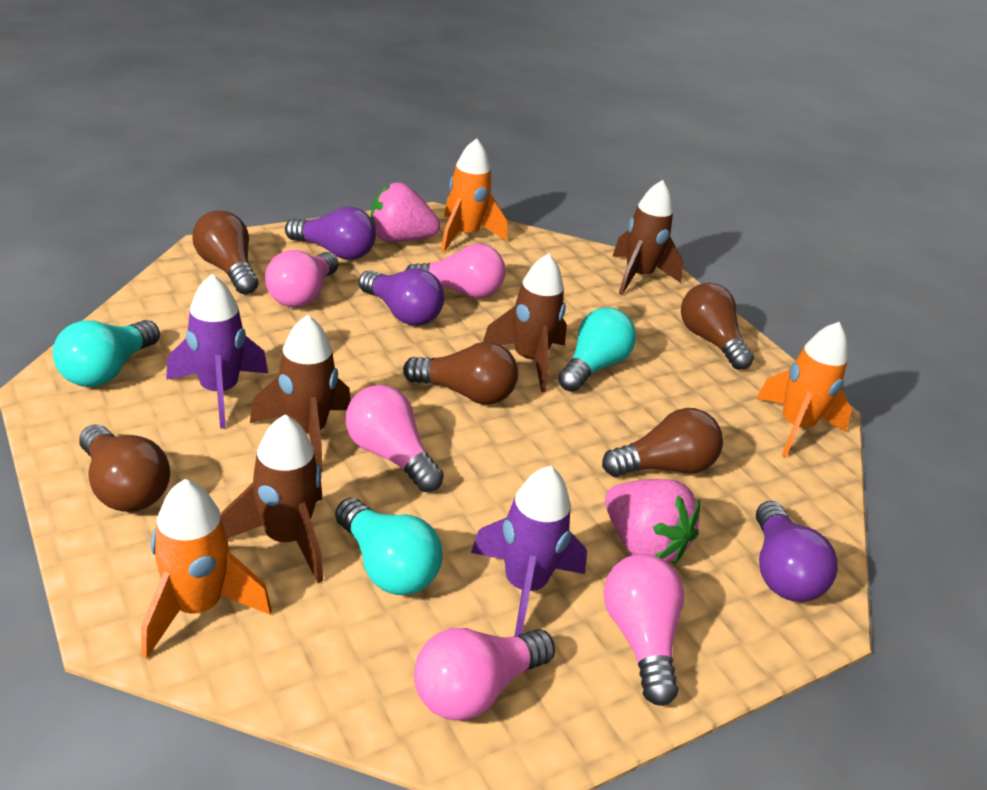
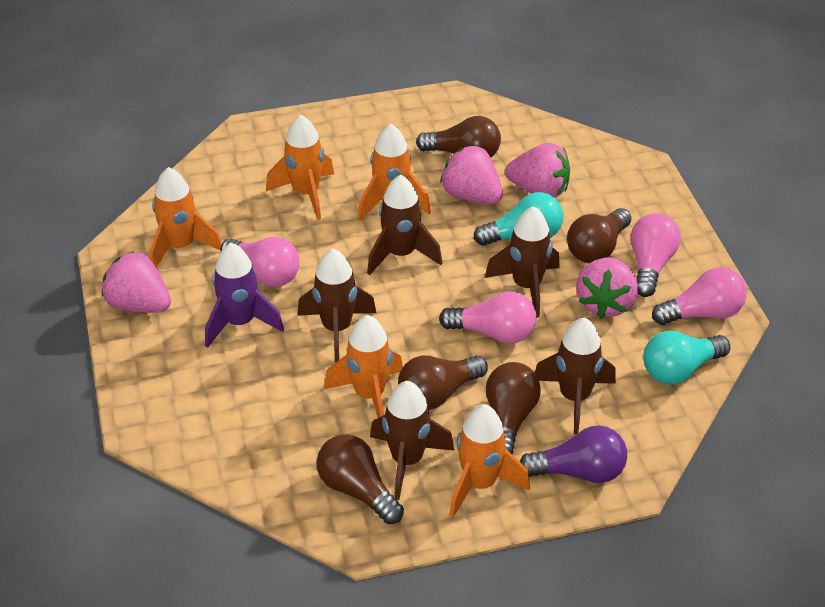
brown rocket: 4 -> 5
orange rocket: 3 -> 5
pink light bulb: 5 -> 4
pink strawberry: 2 -> 4
purple light bulb: 3 -> 1
purple rocket: 2 -> 1
turquoise light bulb: 3 -> 2

